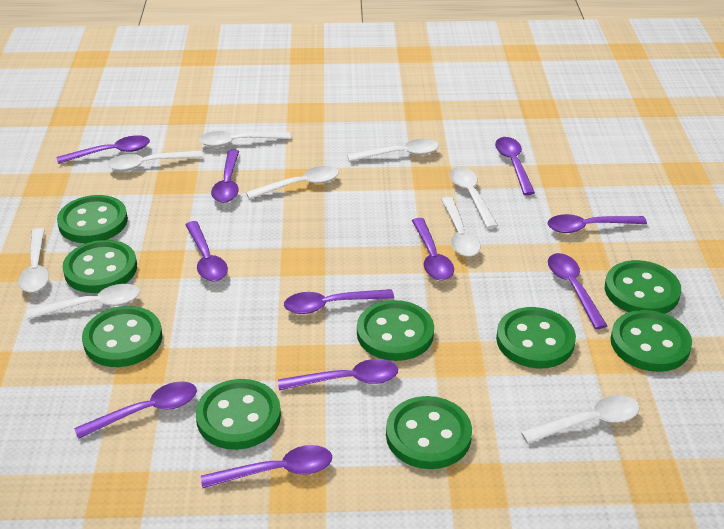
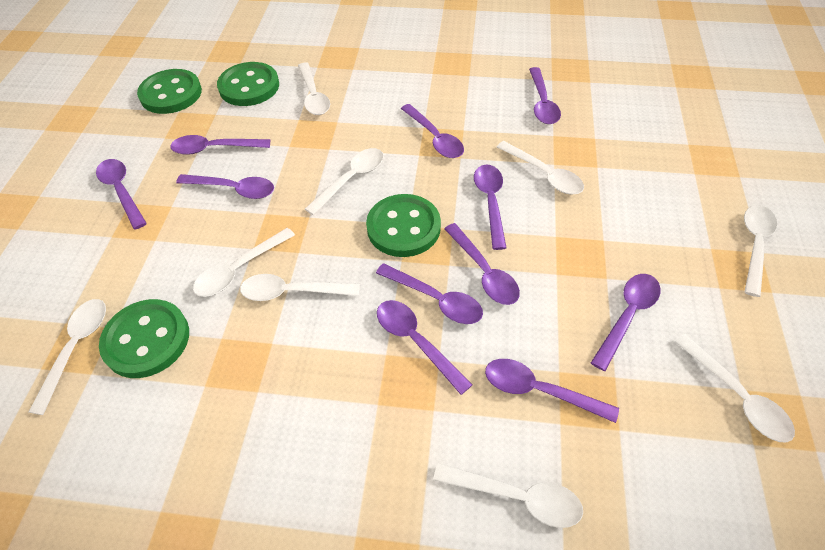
green button: 9 -> 4

